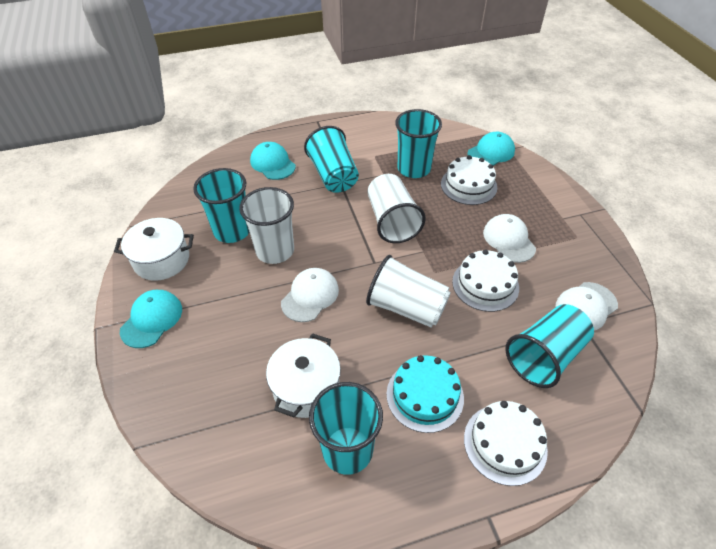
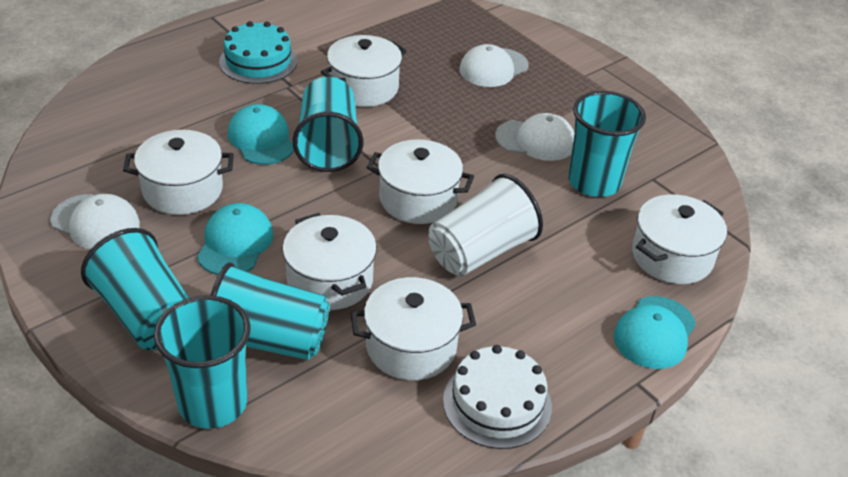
white cake: 3 -> 1
white cup: 3 -> 1
white pot: 2 -> 6

